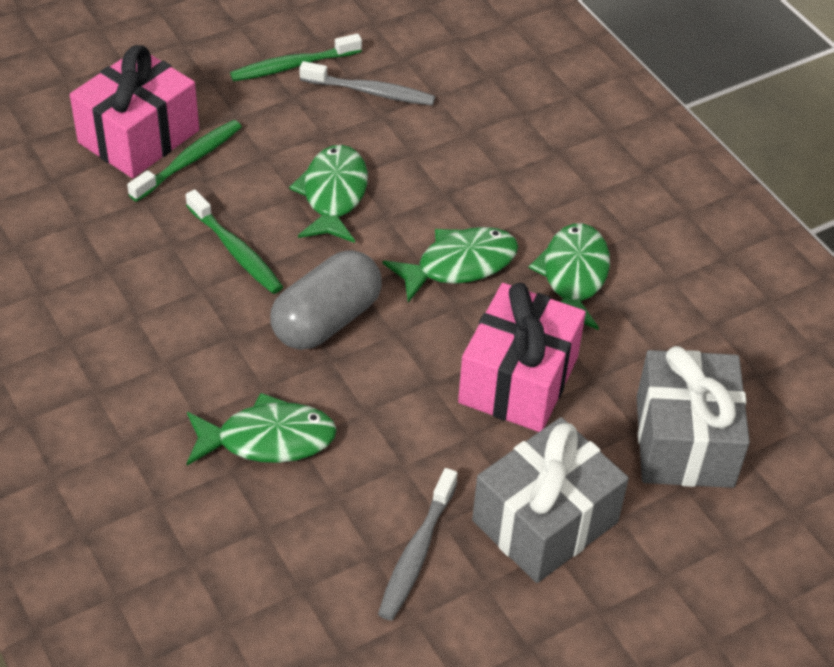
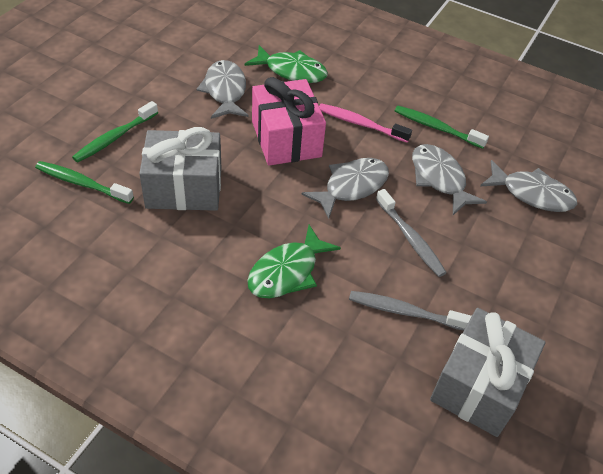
green fish: 4 -> 2
grey capsule: 1 -> 0
grey fish: 0 -> 4
pink gift: 2 -> 1
pink toothbrush: 0 -> 1

